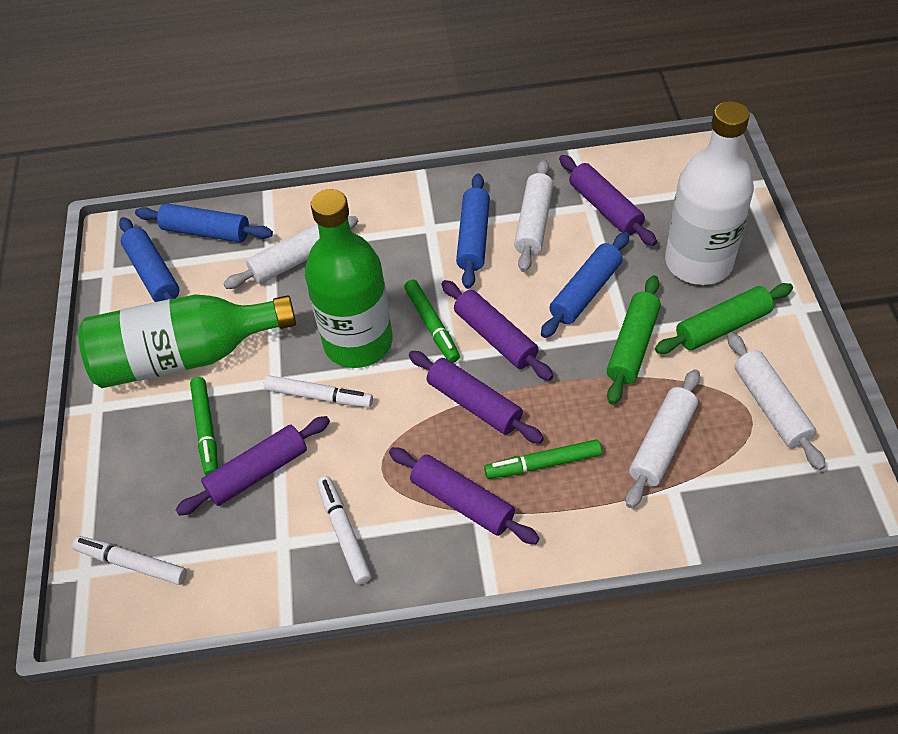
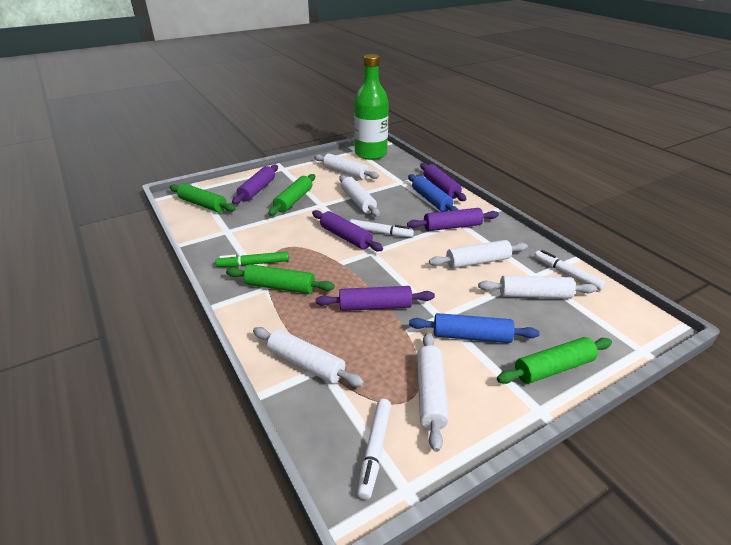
blue rolling pin: 4 -> 2
green bottle: 2 -> 1
green marker: 3 -> 1
green rolling pin: 2 -> 4
white bottle: 1 -> 0
white rolling pin: 4 -> 6

